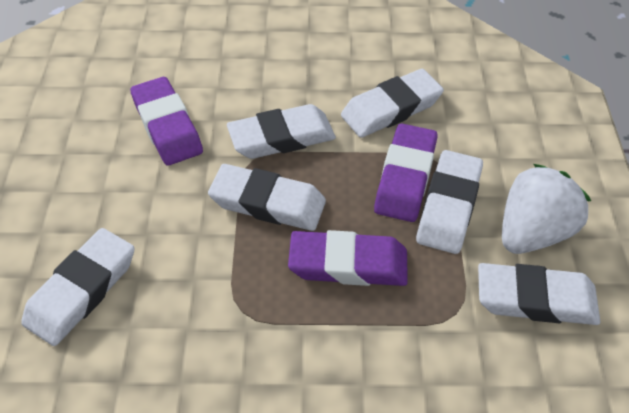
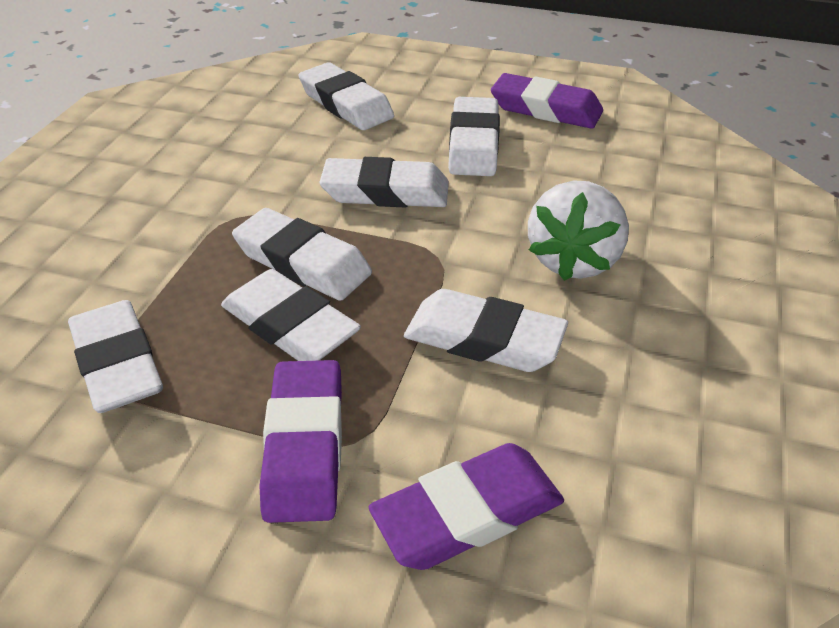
white eraser: 6 -> 7

